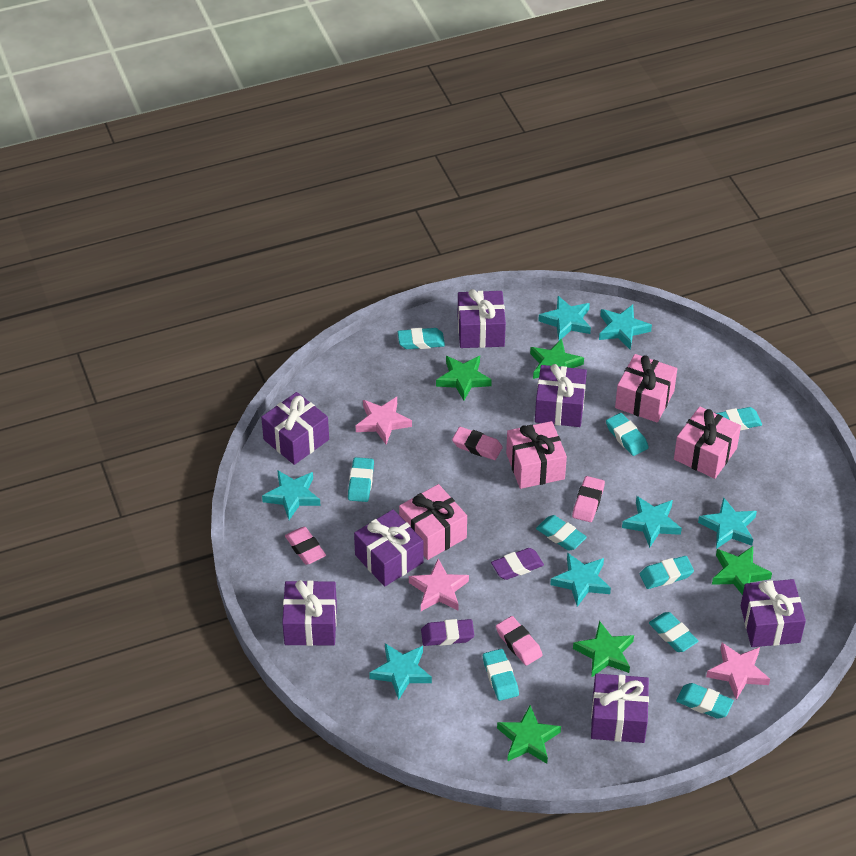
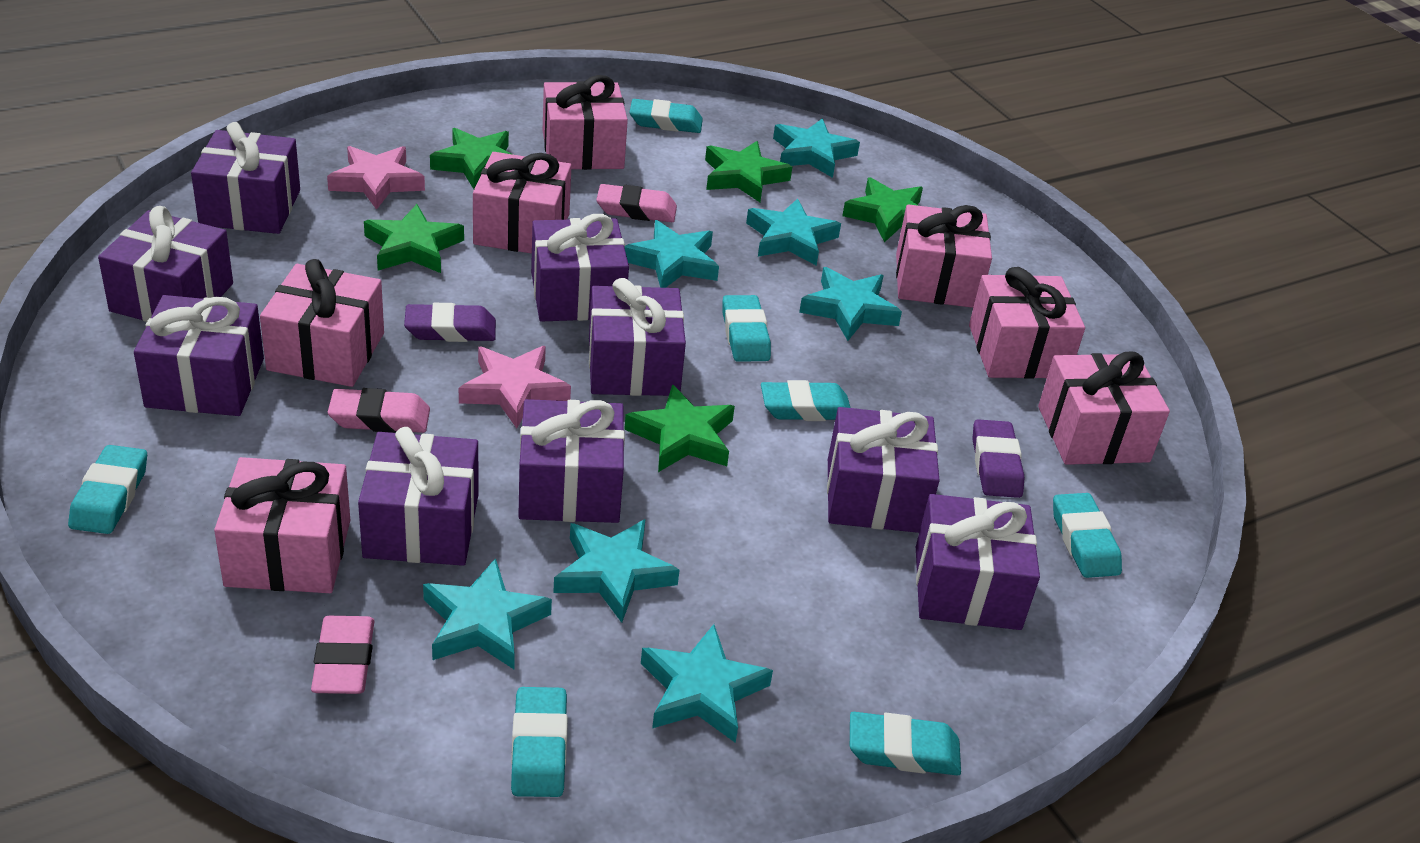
pink eraser: 4 -> 3
pink gift: 4 -> 7
pink star: 3 -> 2
purple gift: 7 -> 9
turquoise eraser: 9 -> 7

